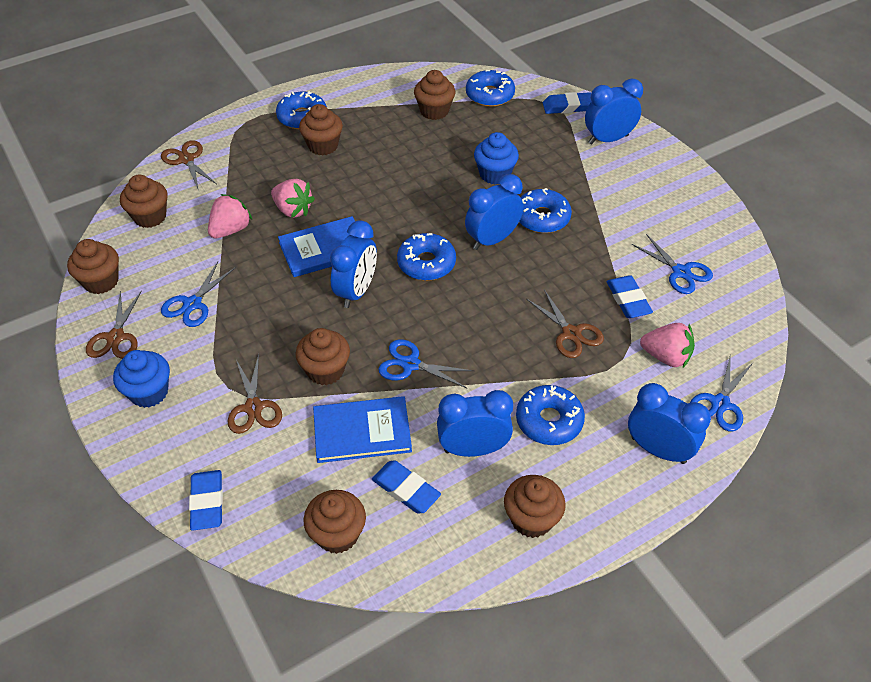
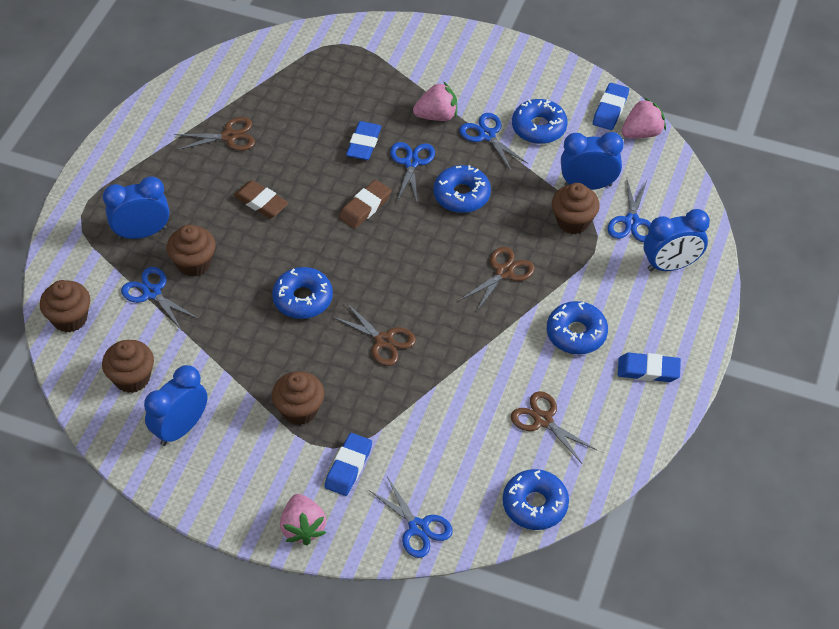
blue book: 2 -> 0
blue clock: 5 -> 4
blue cupcake: 2 -> 0
blue scissors: 4 -> 5
brown cupcake: 7 -> 5
brown eraser: 0 -> 2

